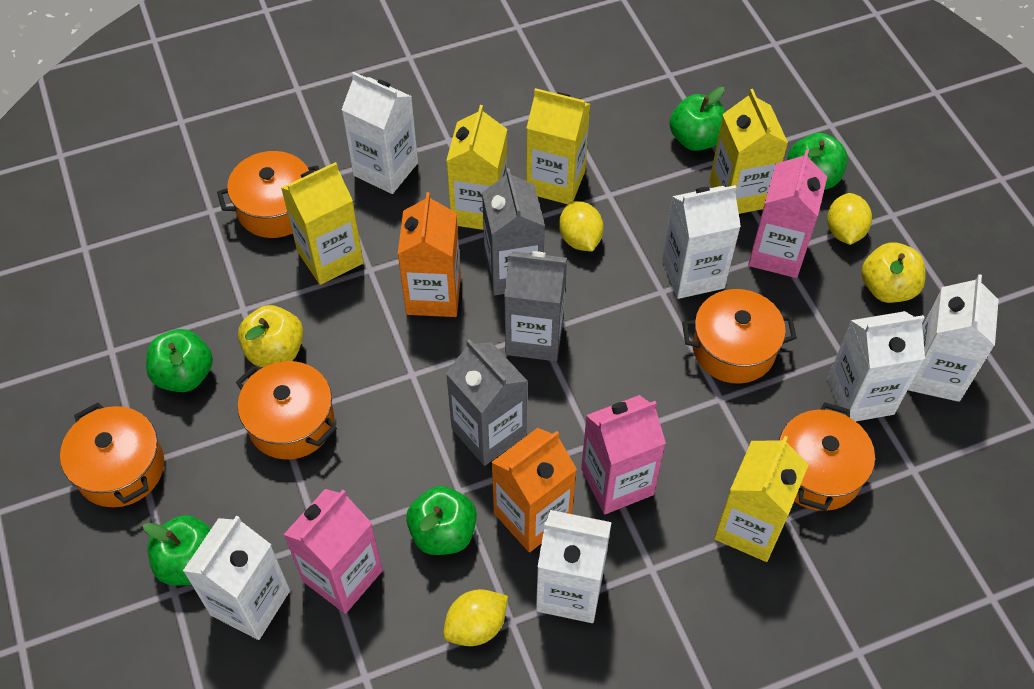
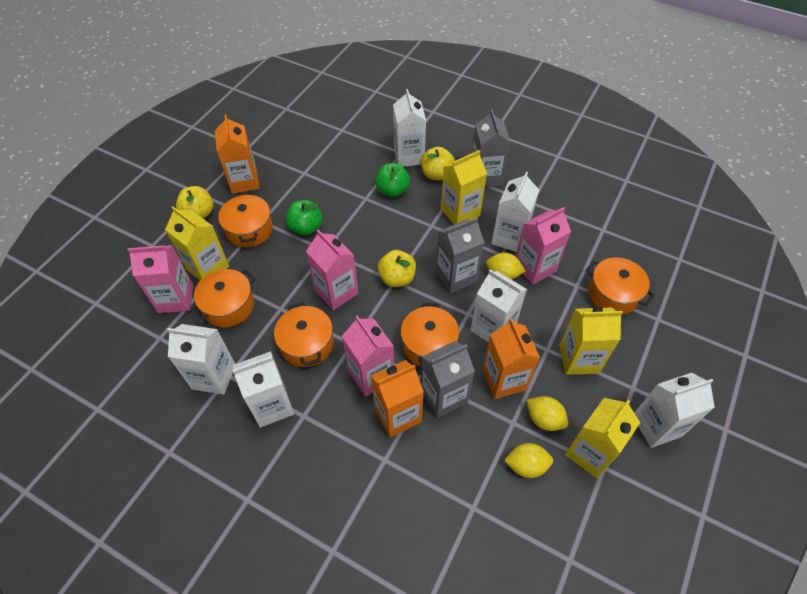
green apple: 5 -> 2
orange carton: 2 -> 3
pink carton: 3 -> 4
yellow apple: 2 -> 3
yellow carton: 5 -> 4

